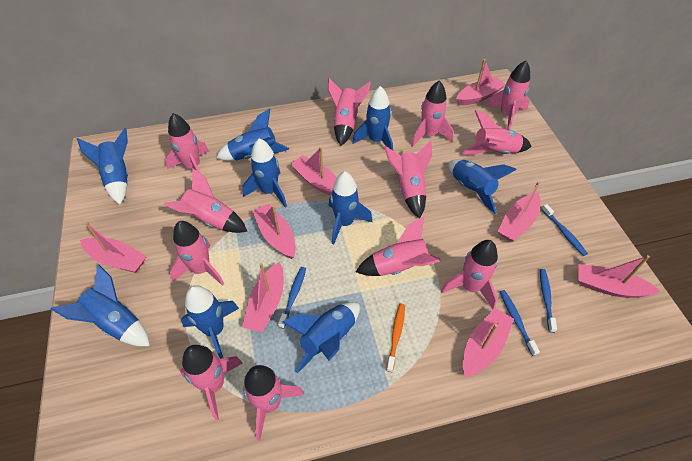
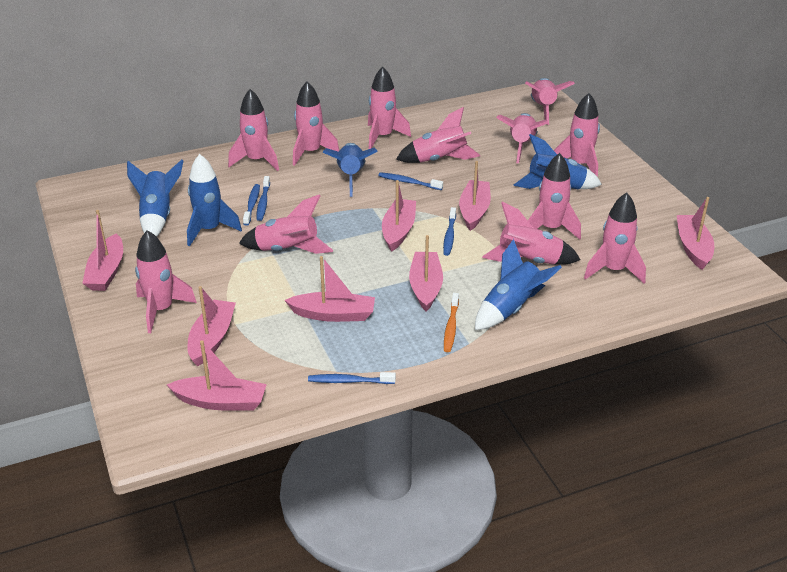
blue rocket: 9 -> 5
blue toothbrush: 4 -> 5

